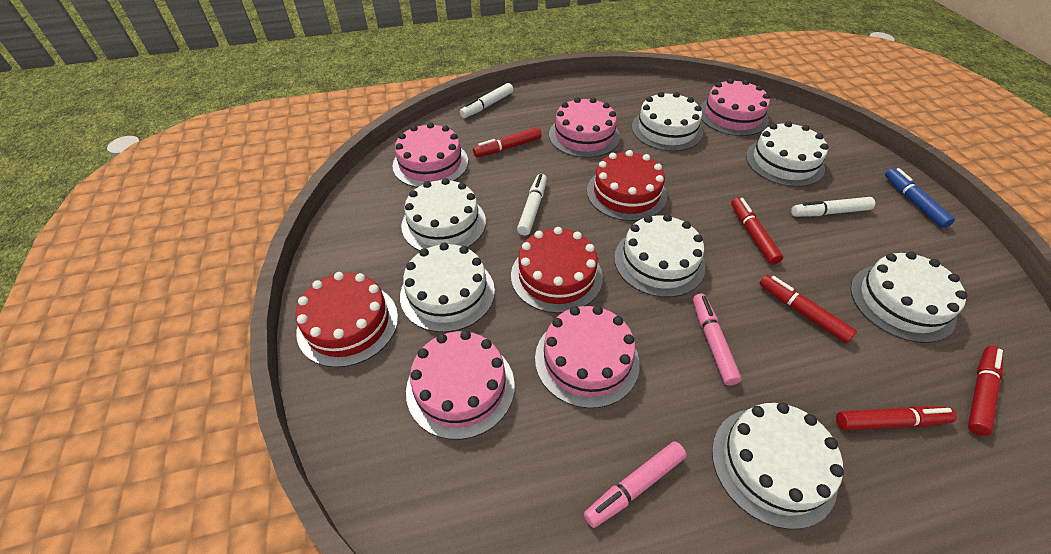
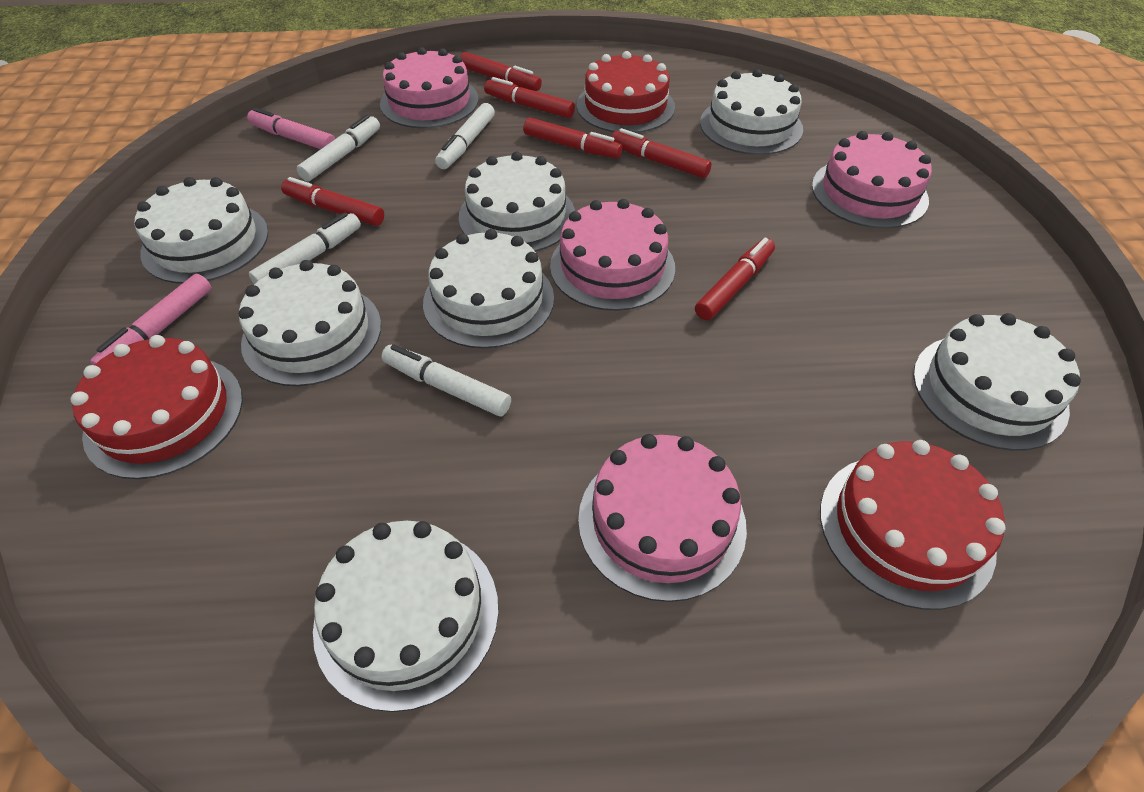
blue marker: 1 -> 0
pink cake: 5 -> 4
red marker: 5 -> 6
white marker: 3 -> 4

